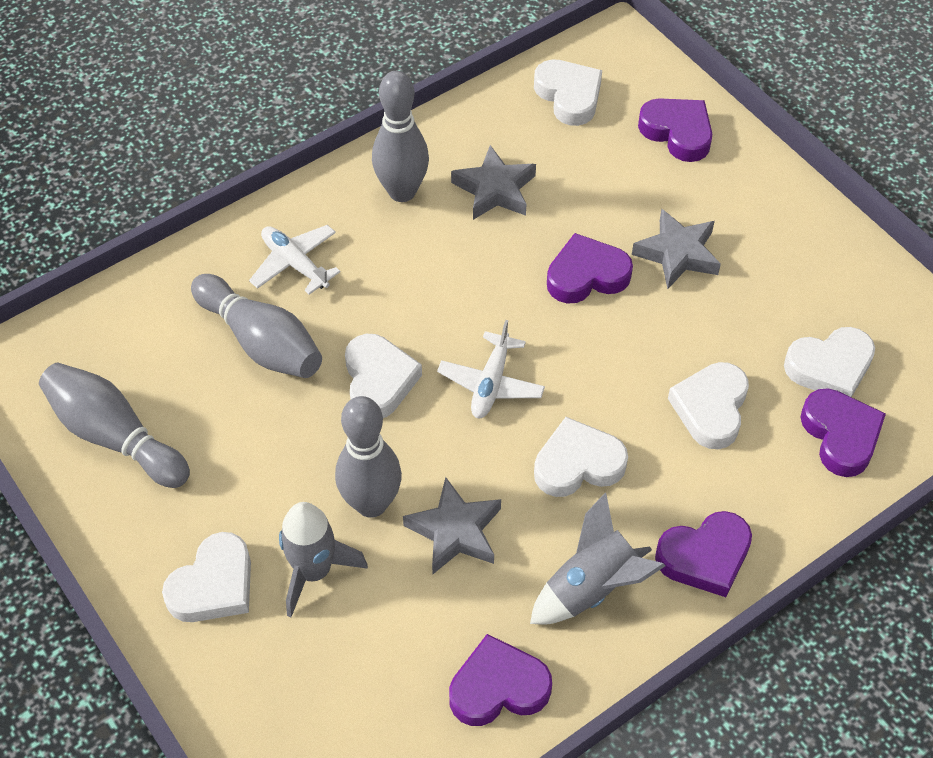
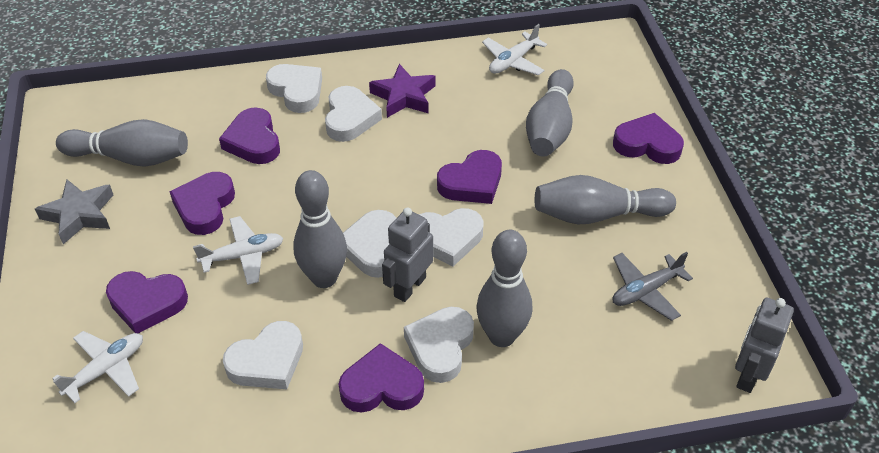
grey bowling pin: 4 -> 5
grey plane: 0 -> 1
grey robot: 0 -> 2
grey rocket: 2 -> 0
grey star: 3 -> 1
purple heart: 5 -> 6
purple star: 0 -> 1
white plane: 2 -> 3

